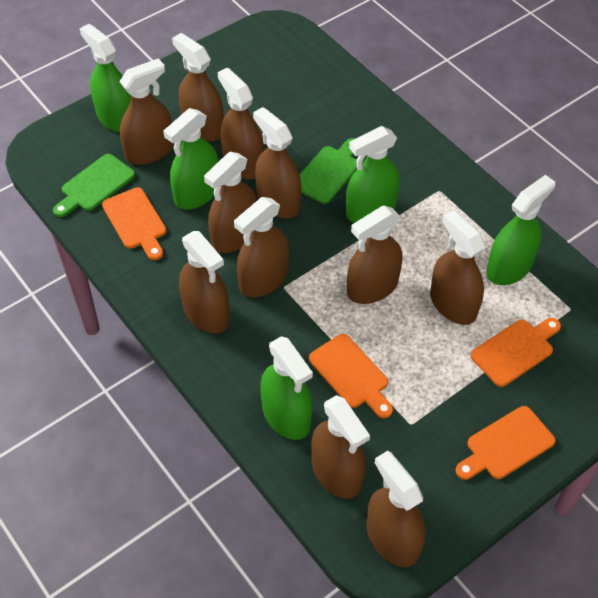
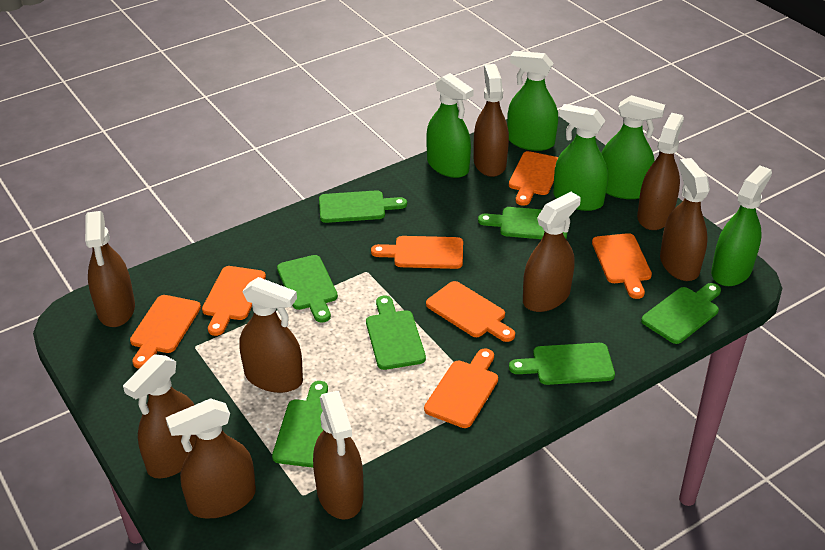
brown spray bottle: 11 -> 9
green cutting board: 2 -> 7
orange cutting board: 4 -> 7

